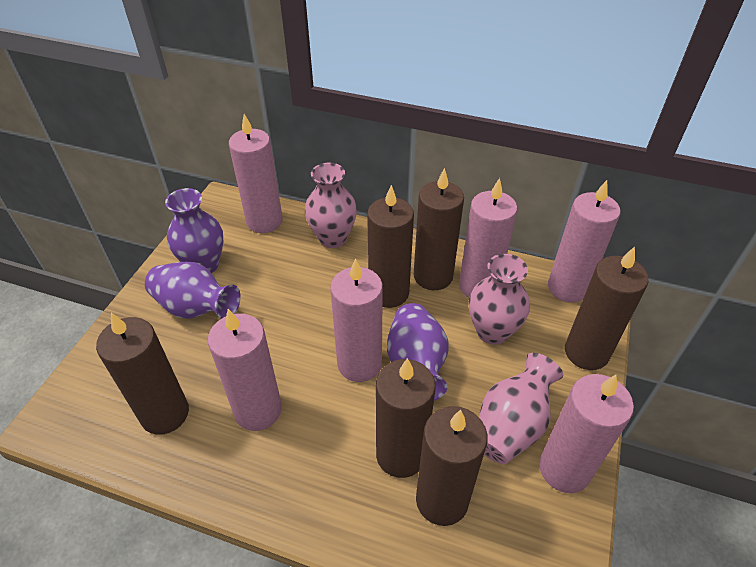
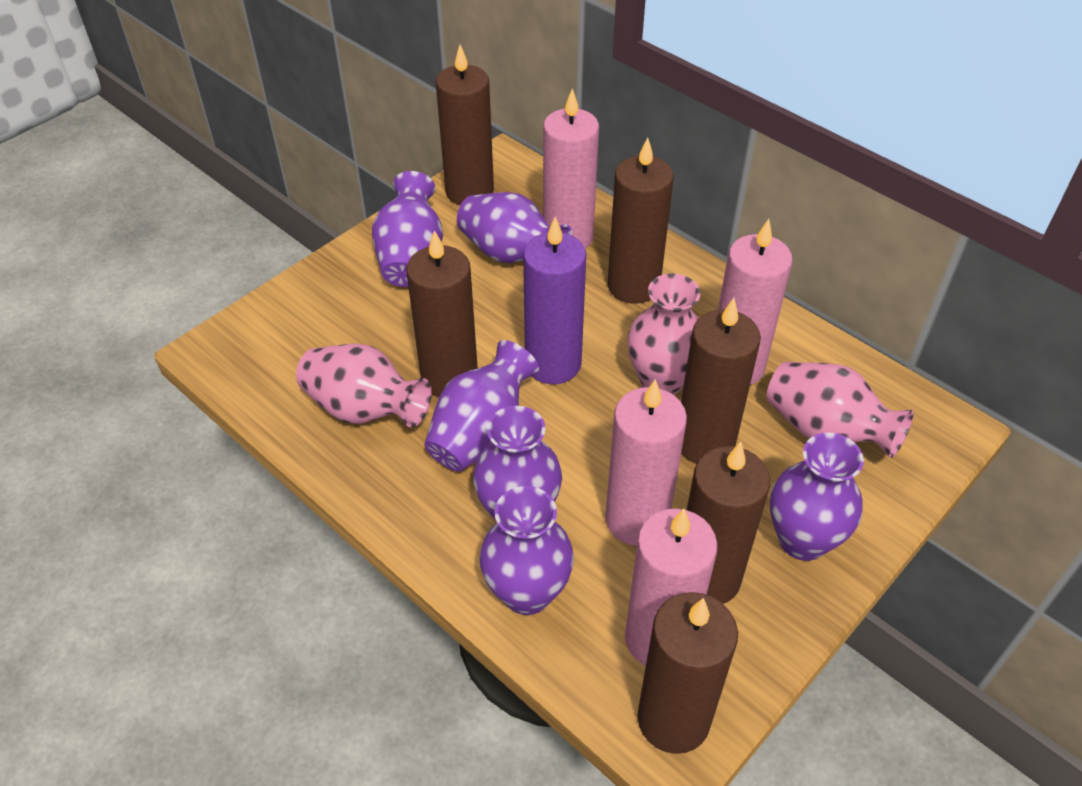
pink candle: 6 -> 4
purple candle: 0 -> 1
purple vase: 3 -> 6

